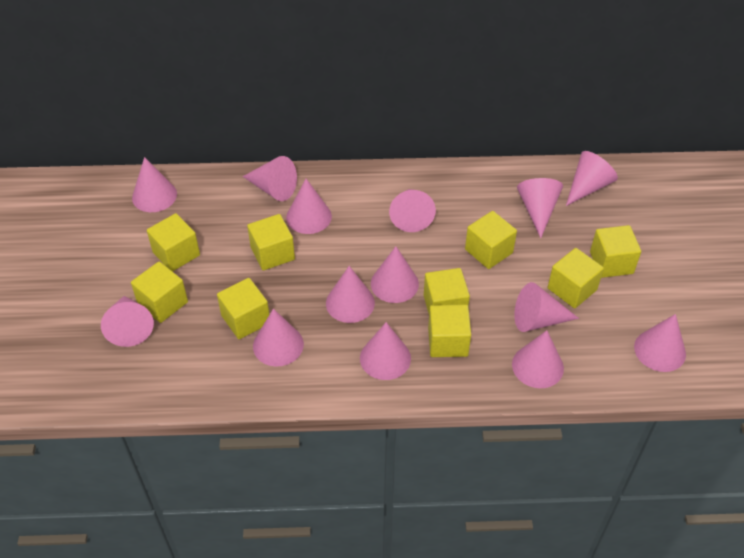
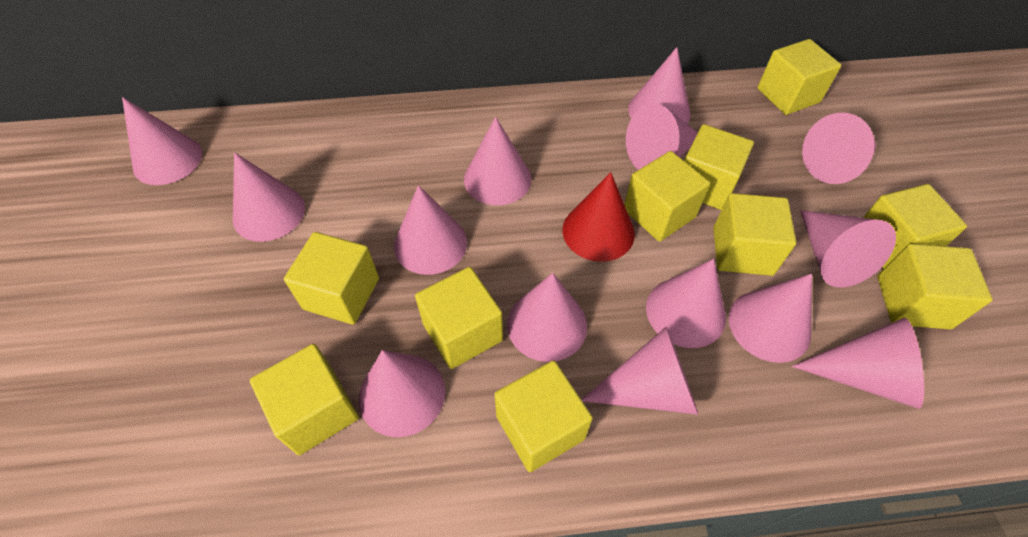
red cone: 0 -> 1
yellow cube: 9 -> 10

